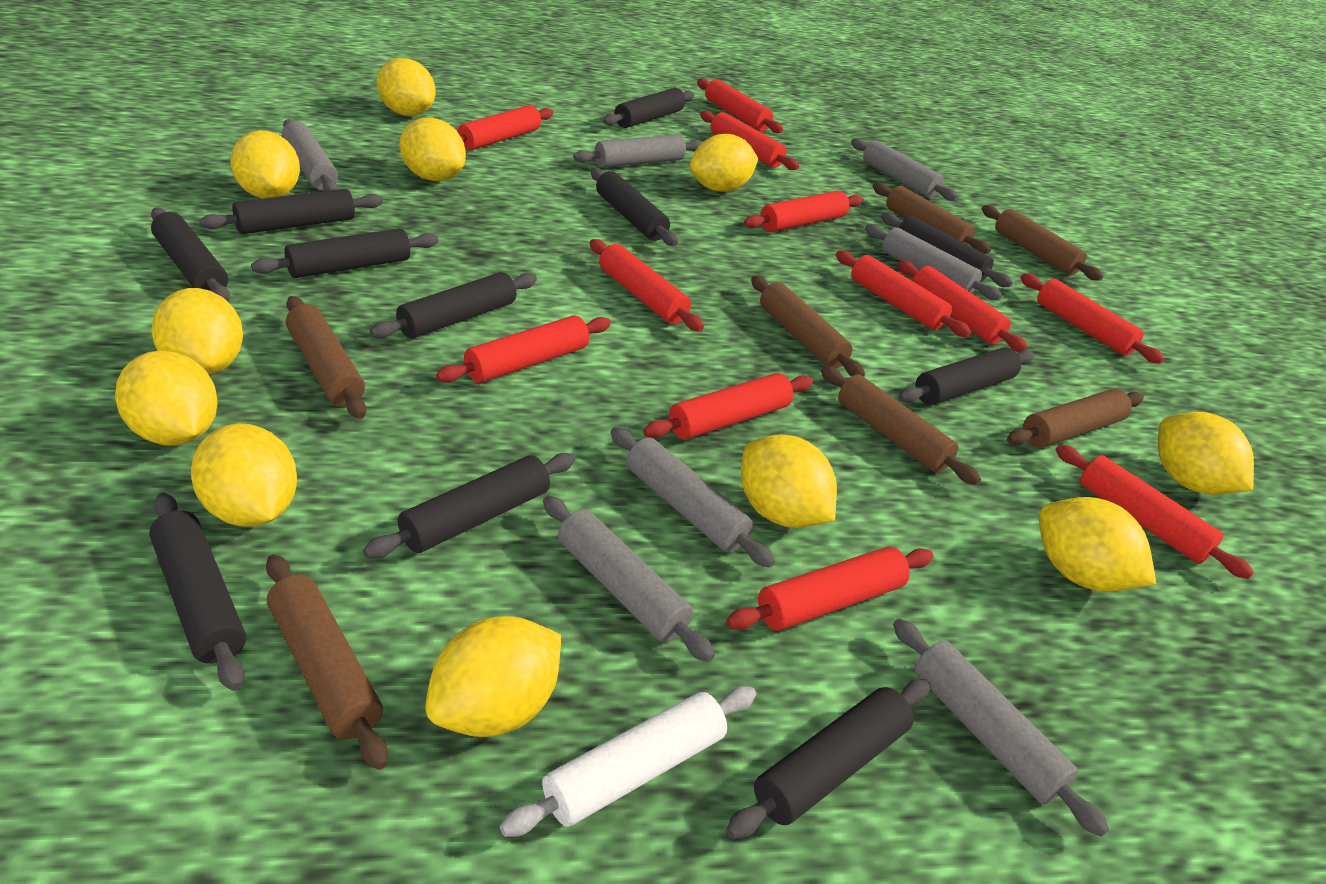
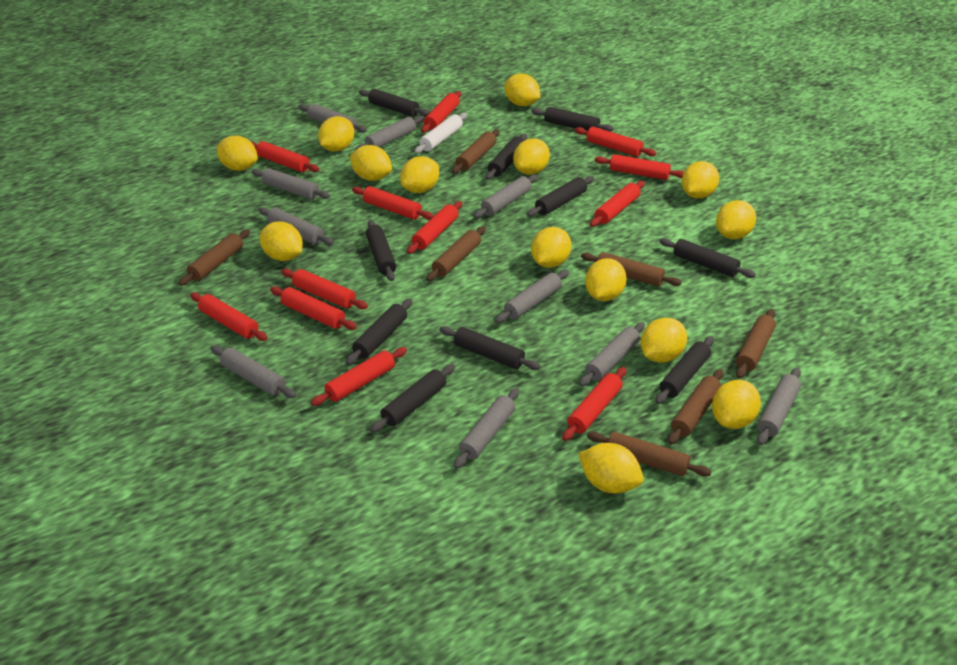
black rolling pin: 11 -> 10
grey rolling pin: 7 -> 10
yellow lemon: 11 -> 14

